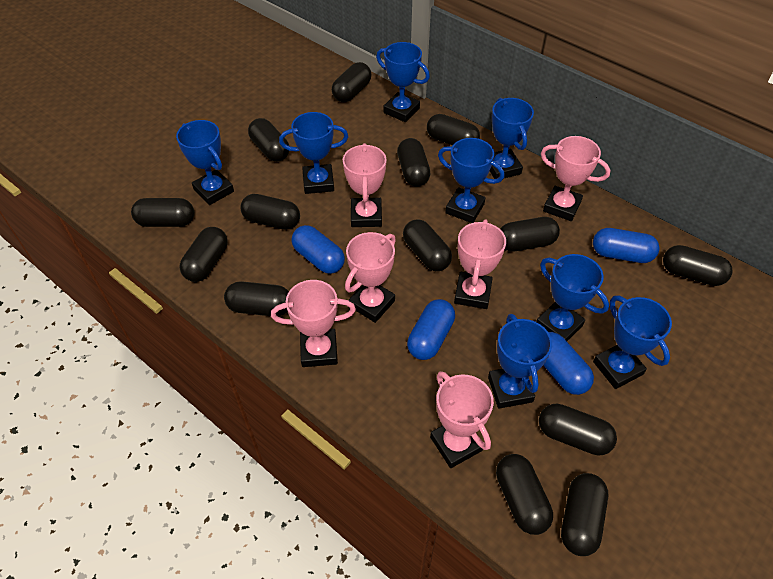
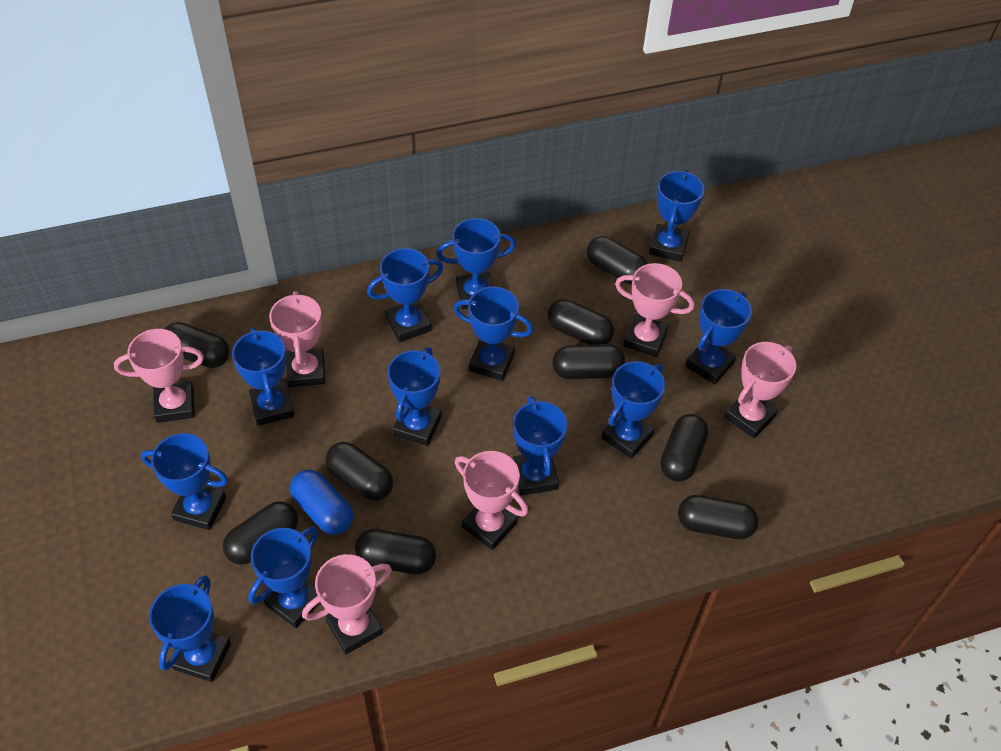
black capsule: 14 -> 9
blue capsule: 4 -> 1
blue trophy: 8 -> 12

